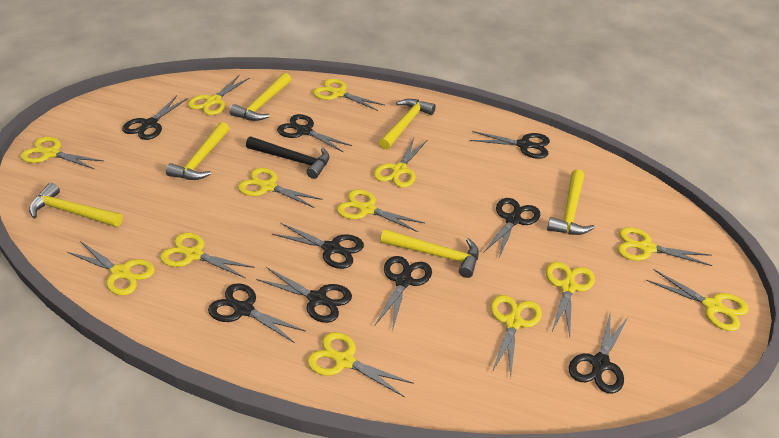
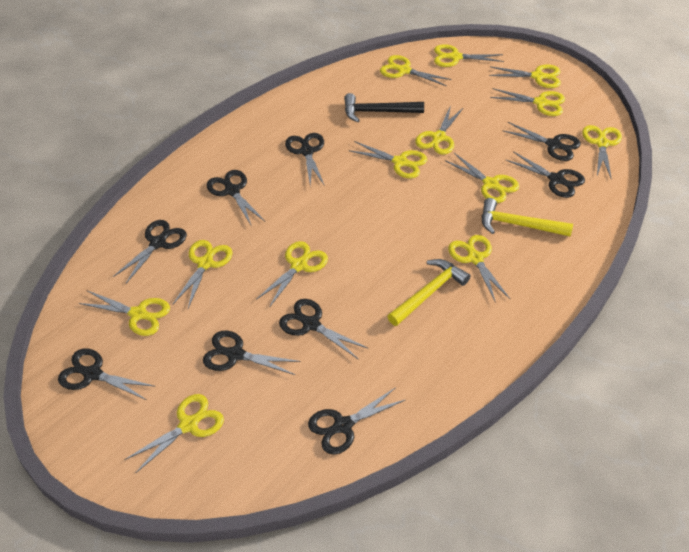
yellow hammer: 6 -> 2

